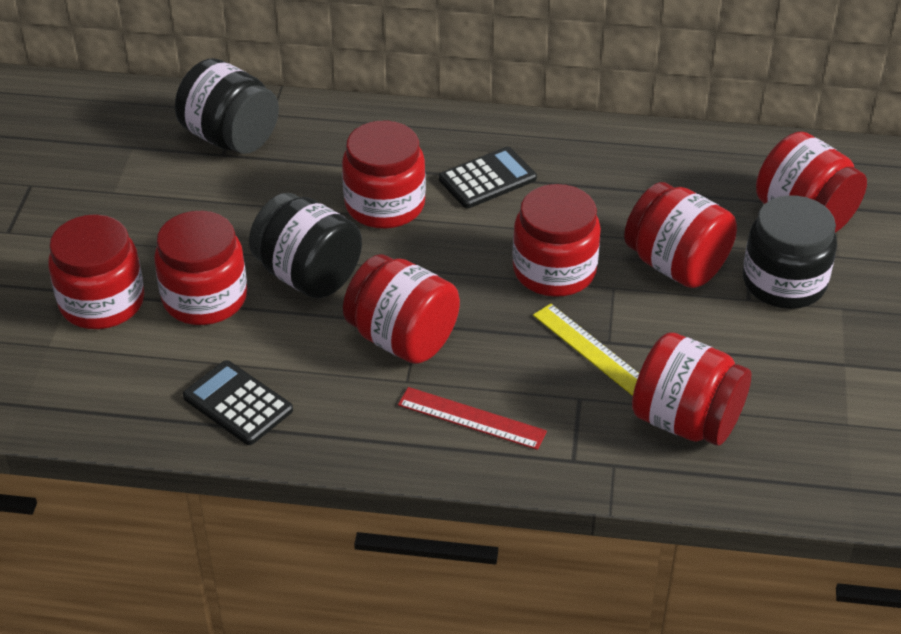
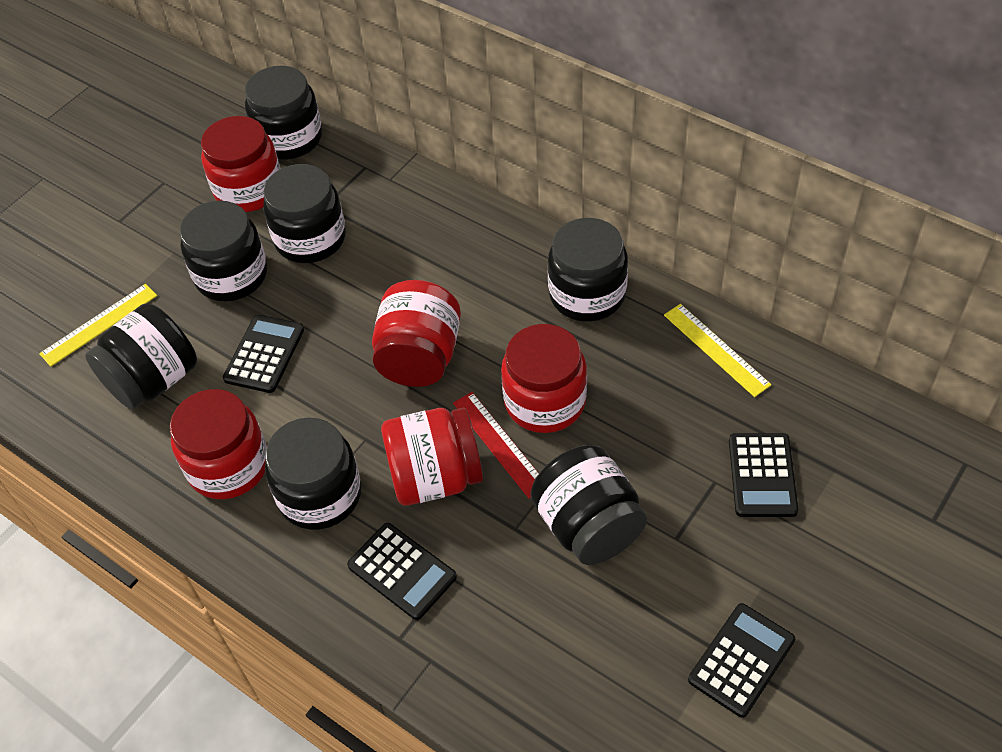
black calculator: 2 -> 4
black jar: 3 -> 7
red jar: 8 -> 5
yellow ruler: 1 -> 2

